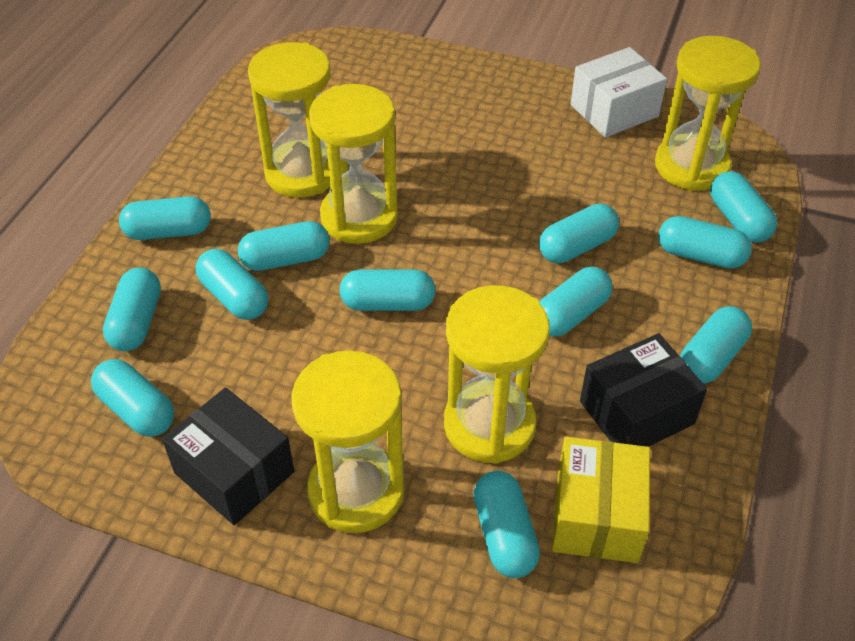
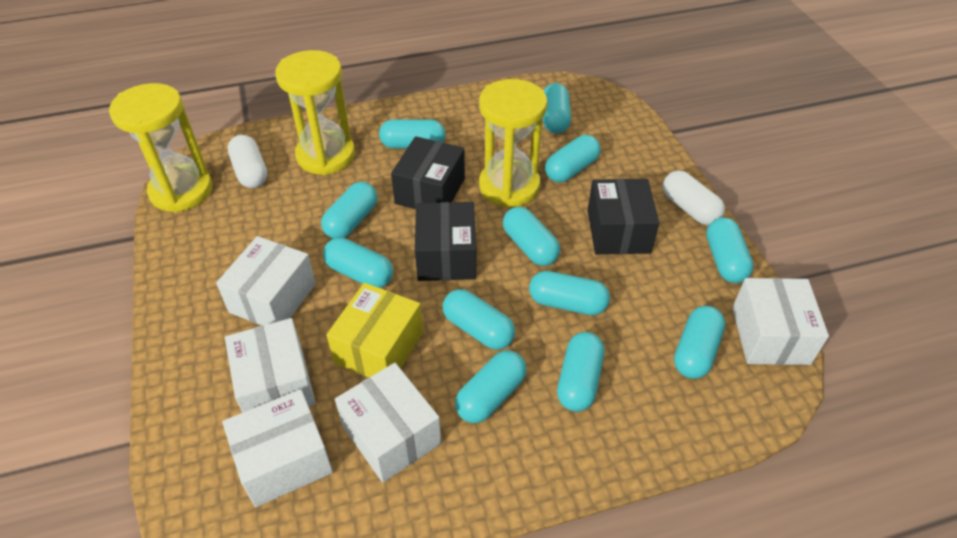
black box: 2 -> 3
white box: 1 -> 5
white capsule: 0 -> 2
yellow hourglass: 5 -> 3

